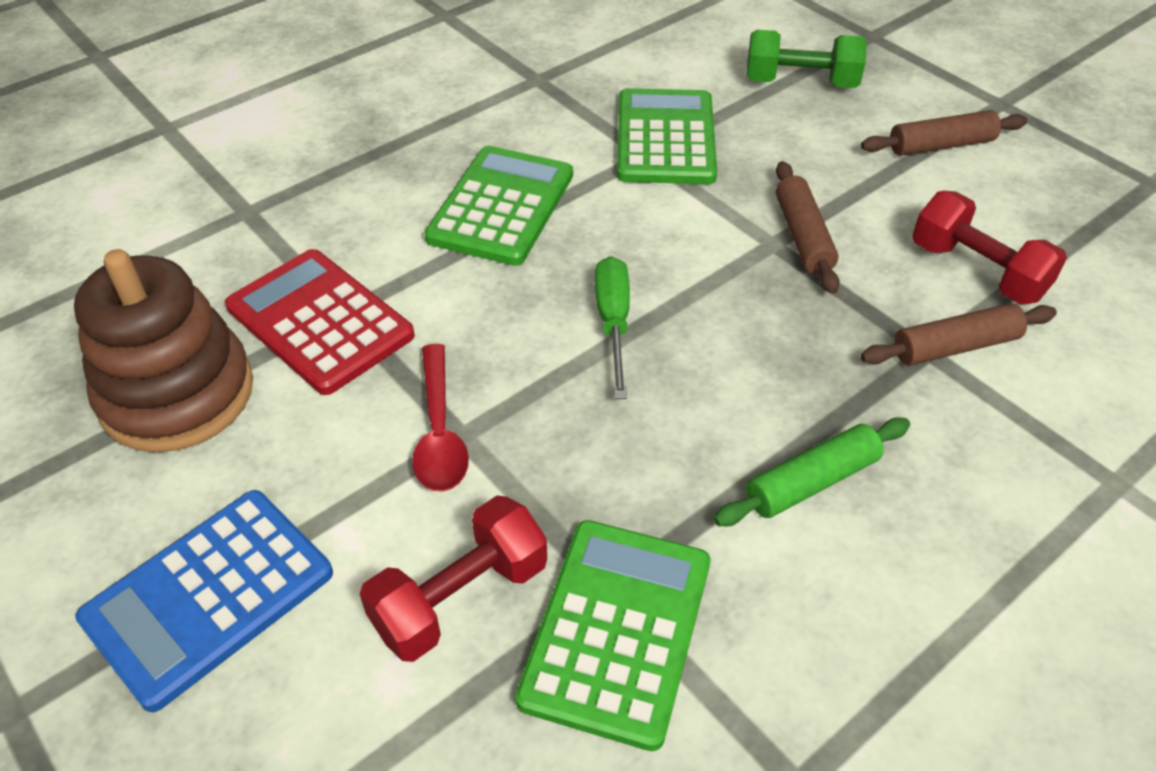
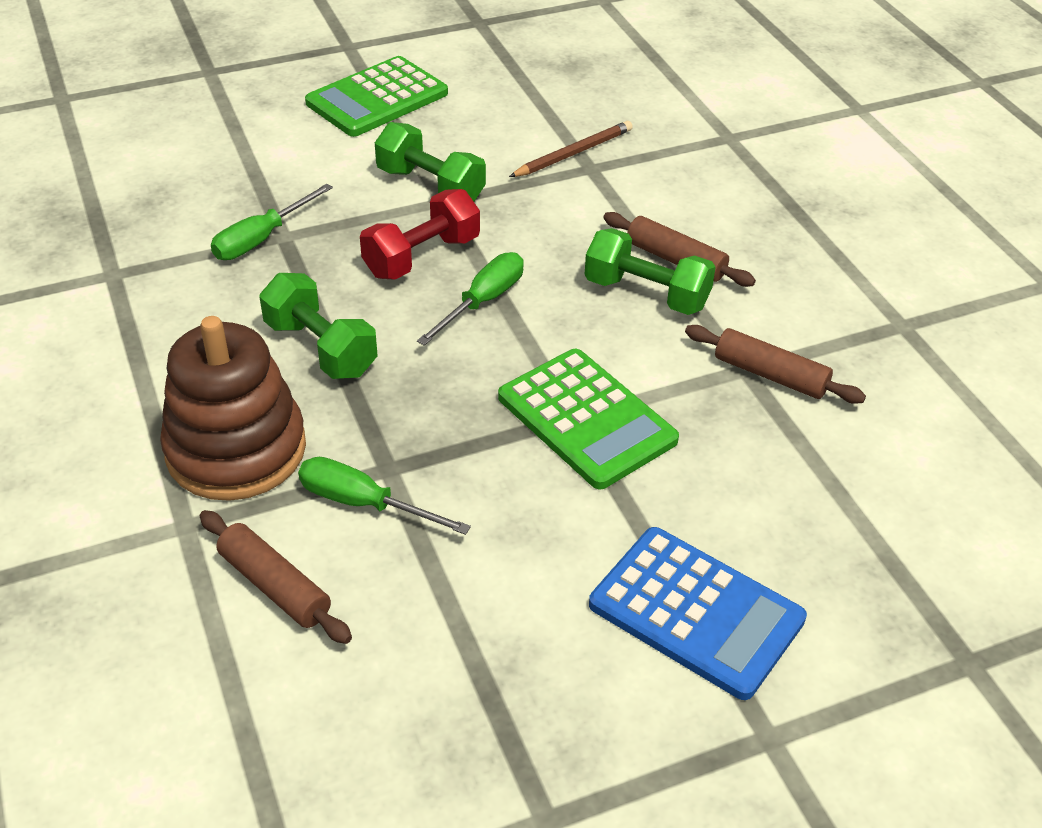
brown pencil: 0 -> 1
green calculator: 3 -> 2
green dumbbell: 1 -> 3
green rolling pin: 1 -> 0
green screwdriver: 1 -> 3
red calculator: 1 -> 0
red dumbbell: 2 -> 1
red spoon: 1 -> 0

